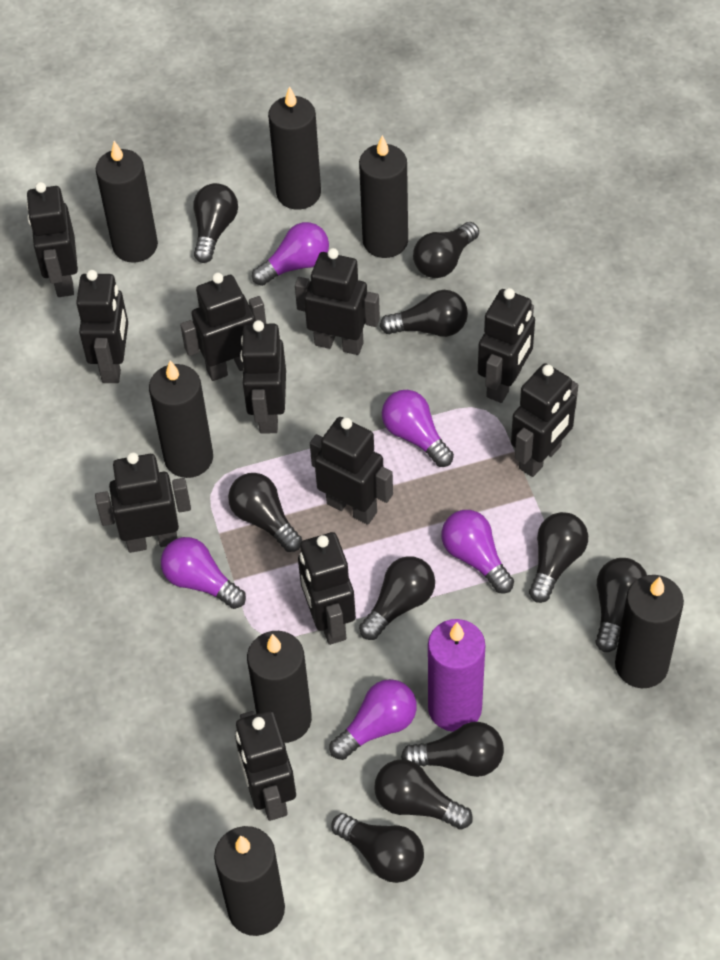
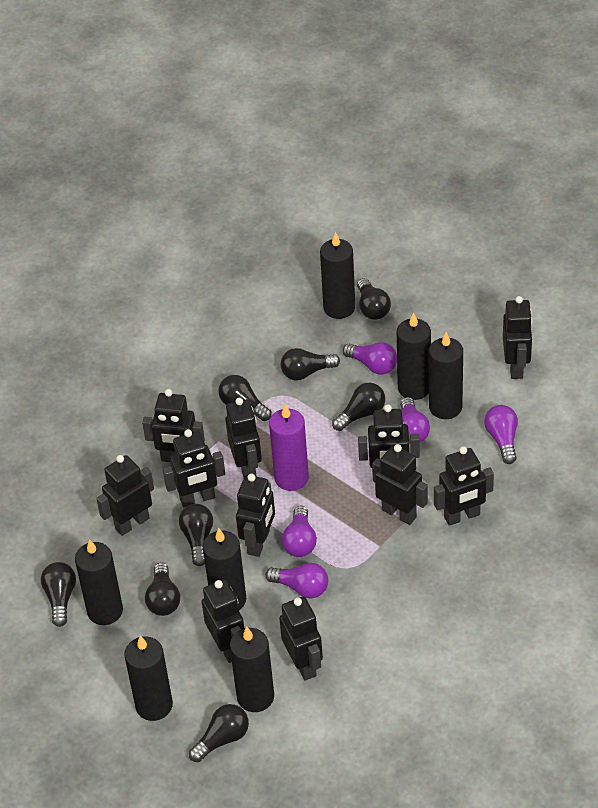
black light bulb: 10 -> 8

